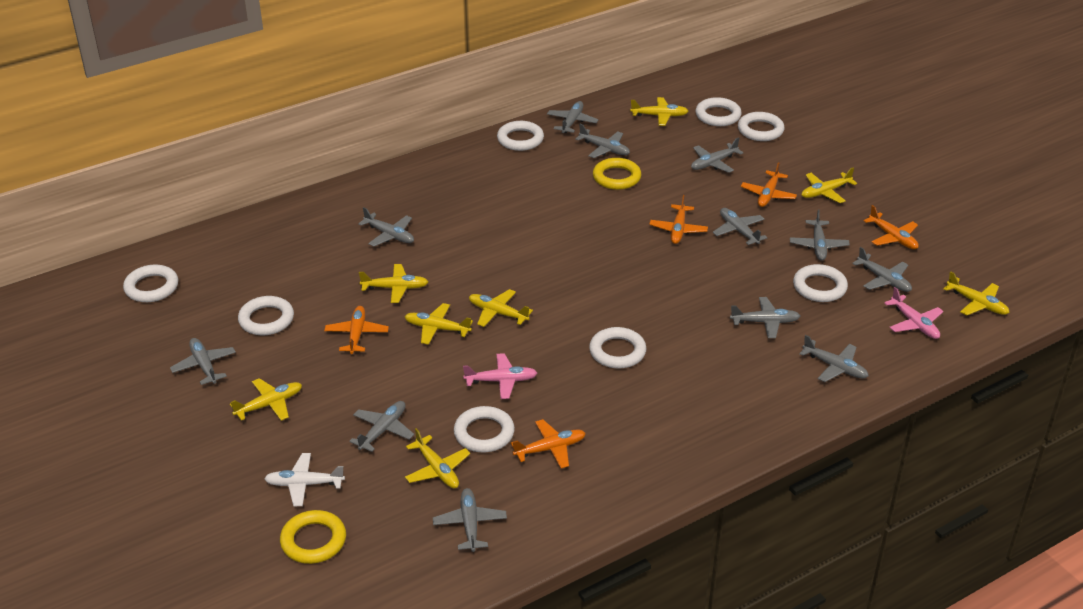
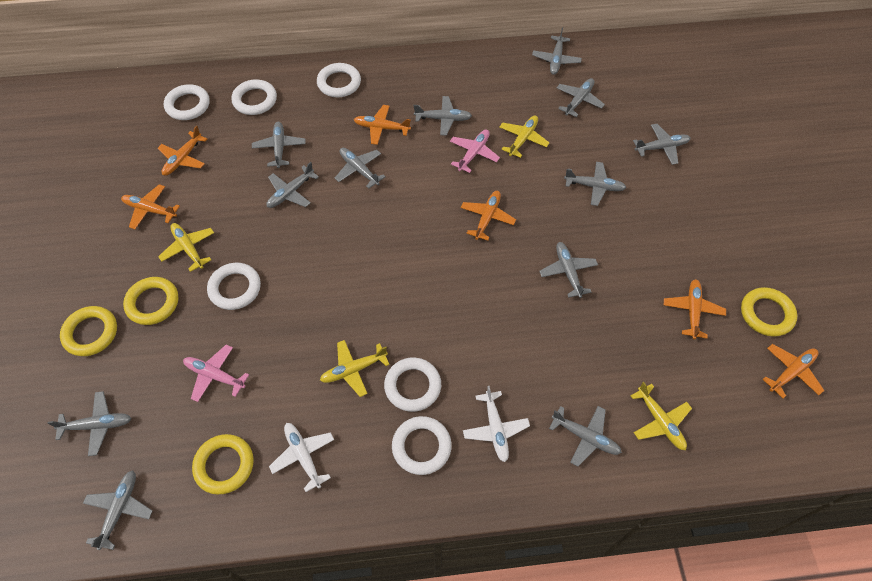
orange plane: 5 -> 6
white plane: 1 -> 2
white ring: 8 -> 6
yellow plane: 8 -> 4
yellow ring: 2 -> 4

